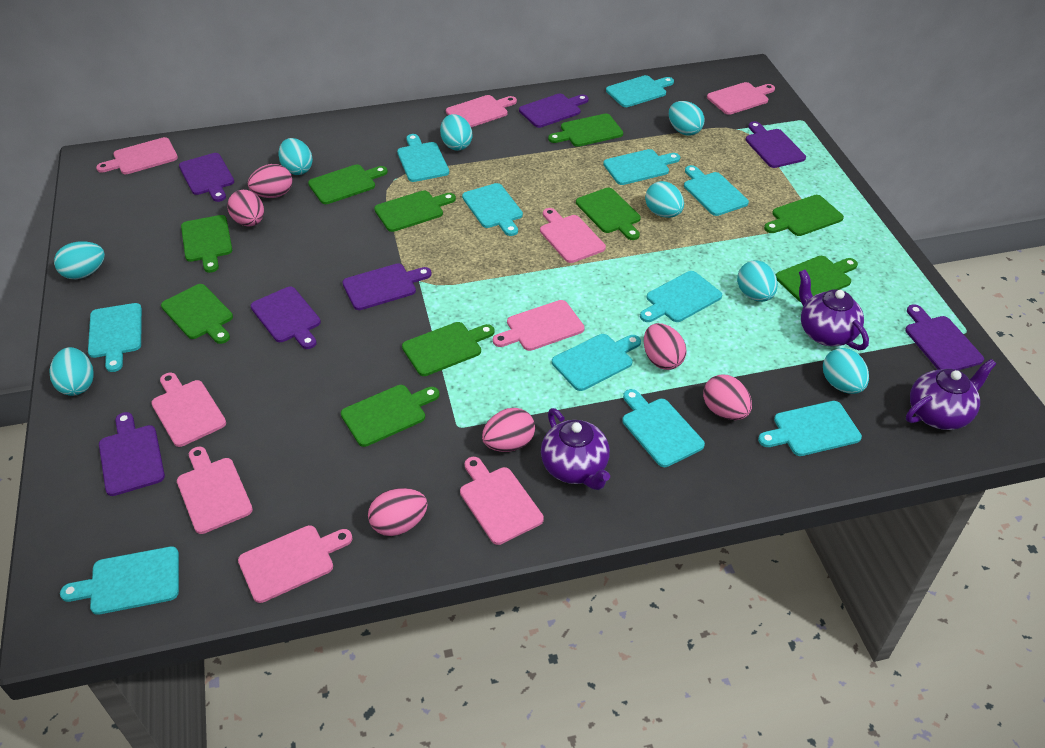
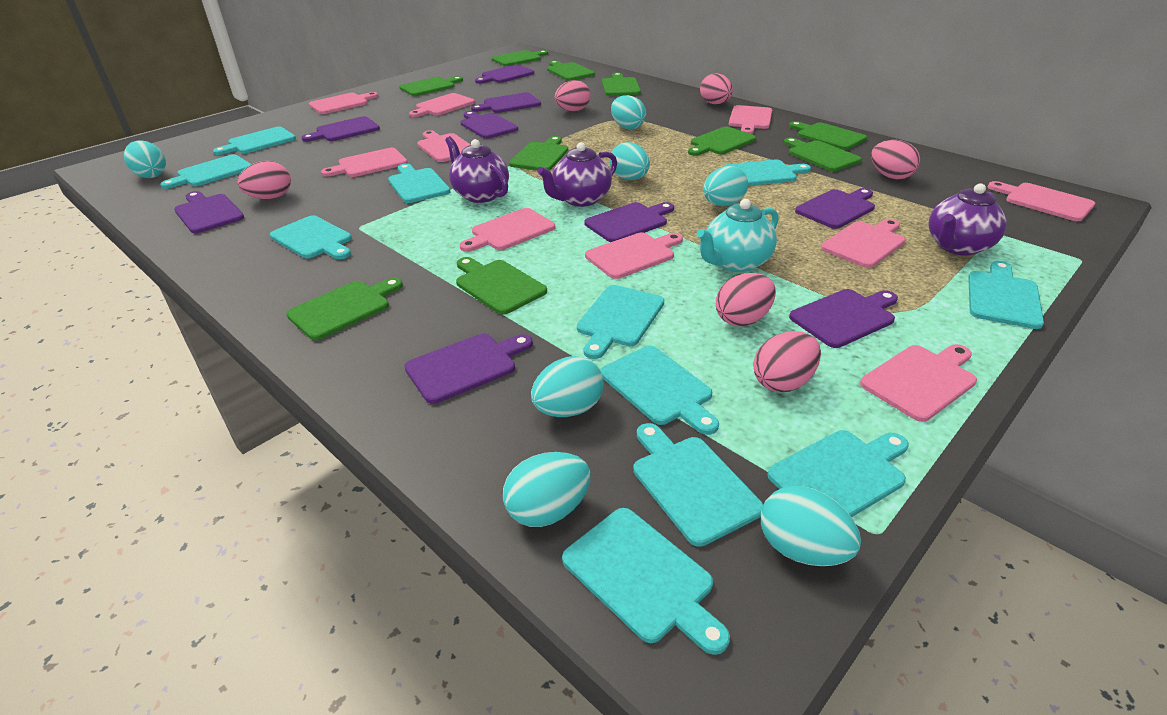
pink cutting board: 9 -> 10
purple cutting board: 7 -> 9
turquoise egg: 8 -> 7
turquoise teapot: 0 -> 1

